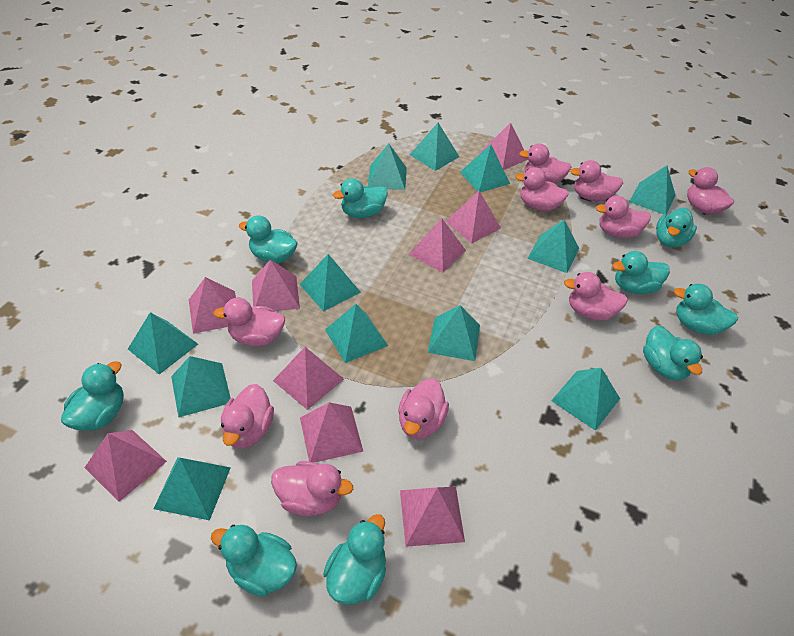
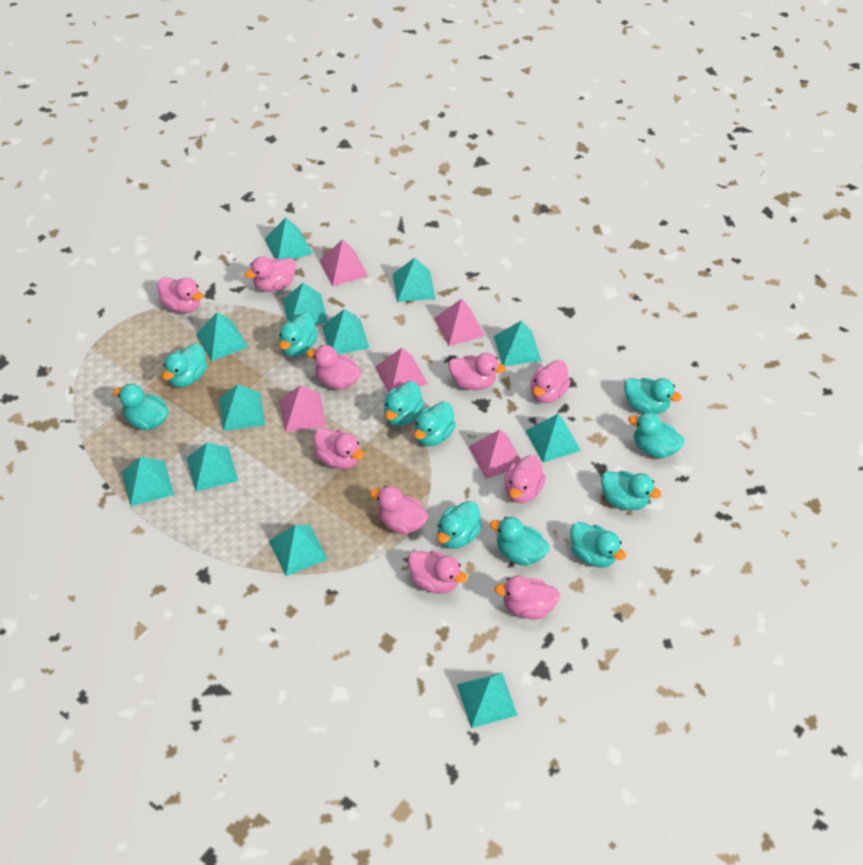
pink pyramid: 9 -> 5
turquoise duck: 9 -> 11

